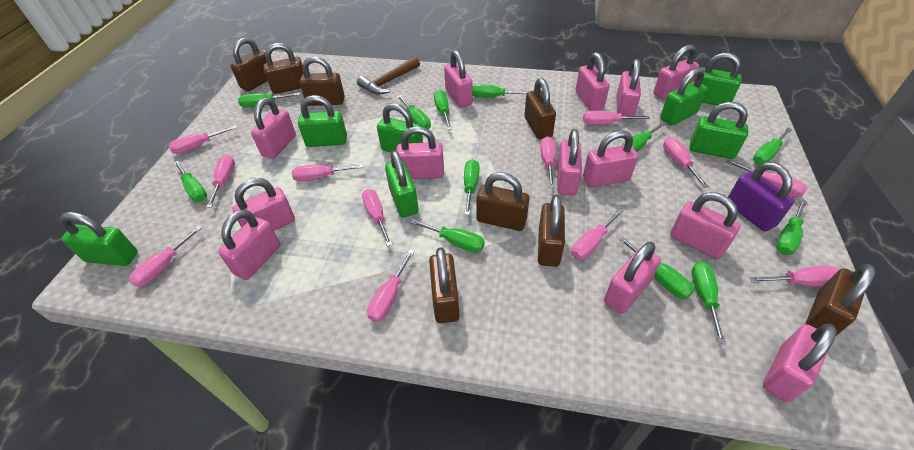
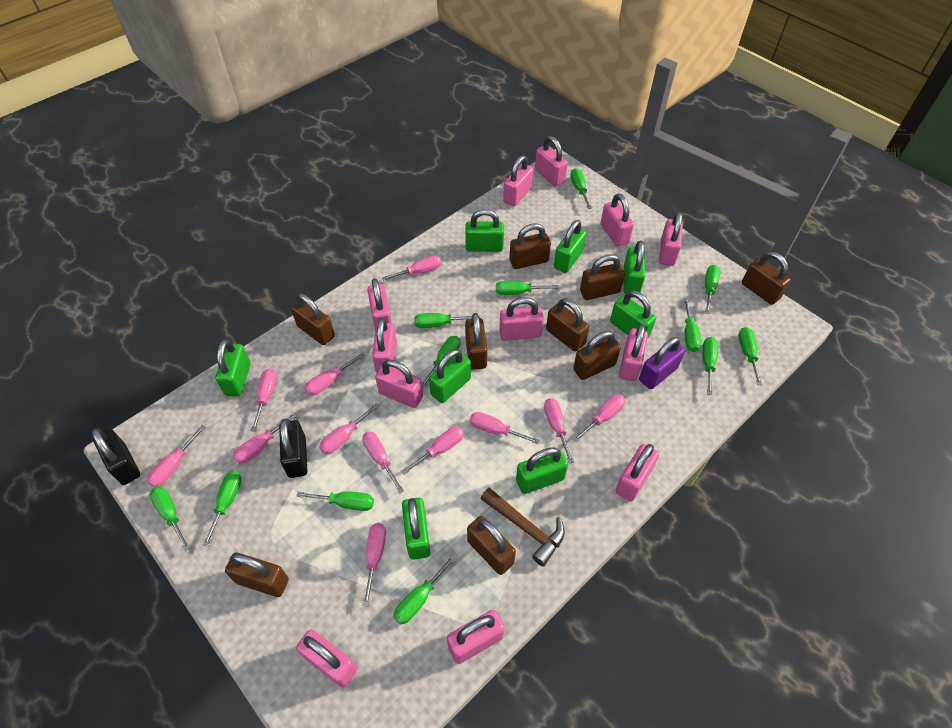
black padlock: 0 -> 2
brown padlock: 8 -> 9
green padlock: 7 -> 8
pink padlock: 13 -> 12

